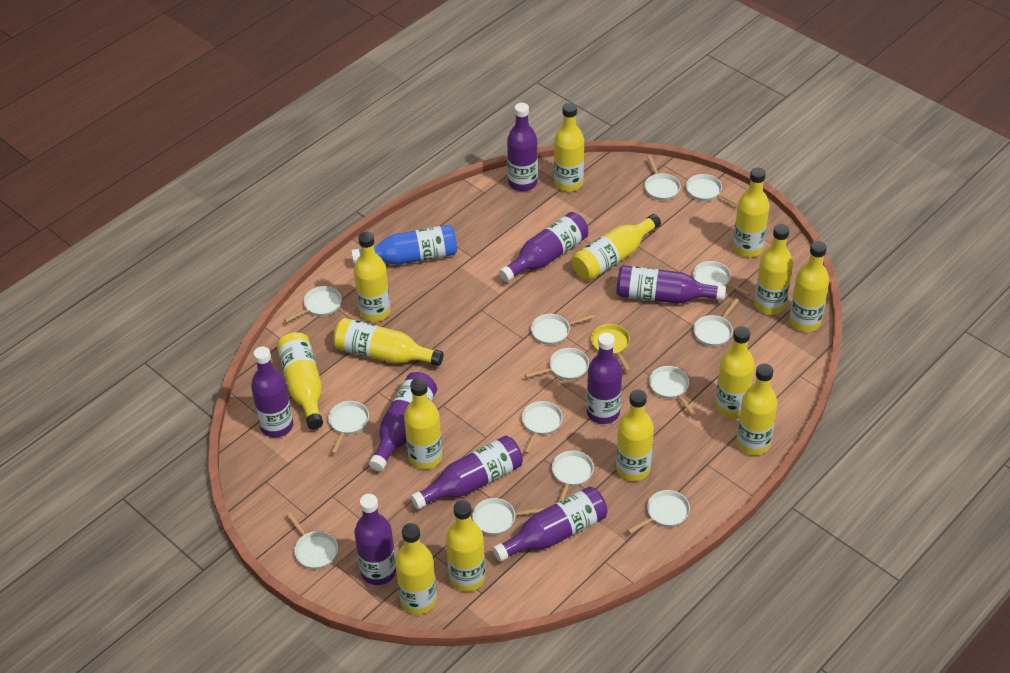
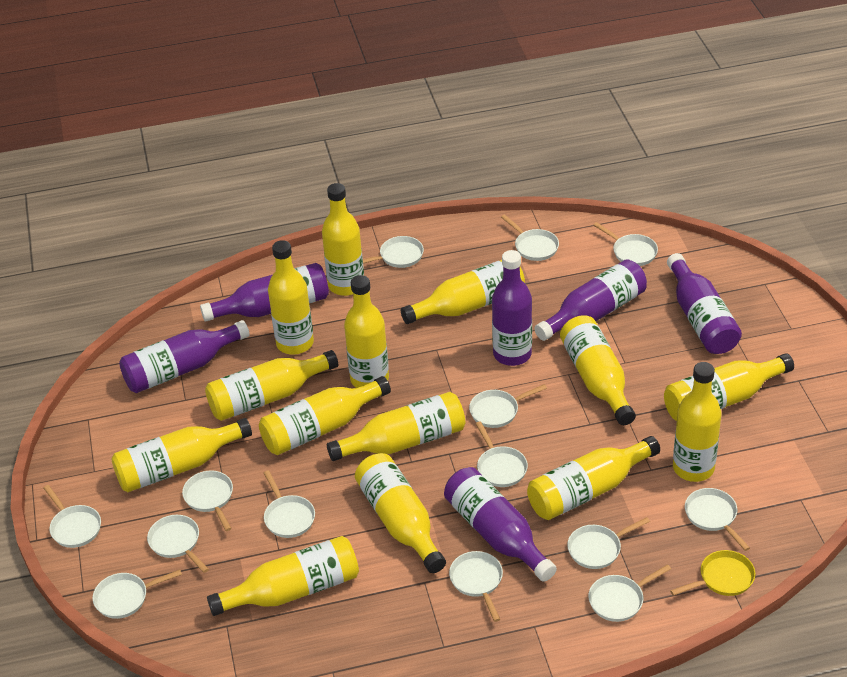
blue bottle: 1 -> 0
purple bottle: 9 -> 6

